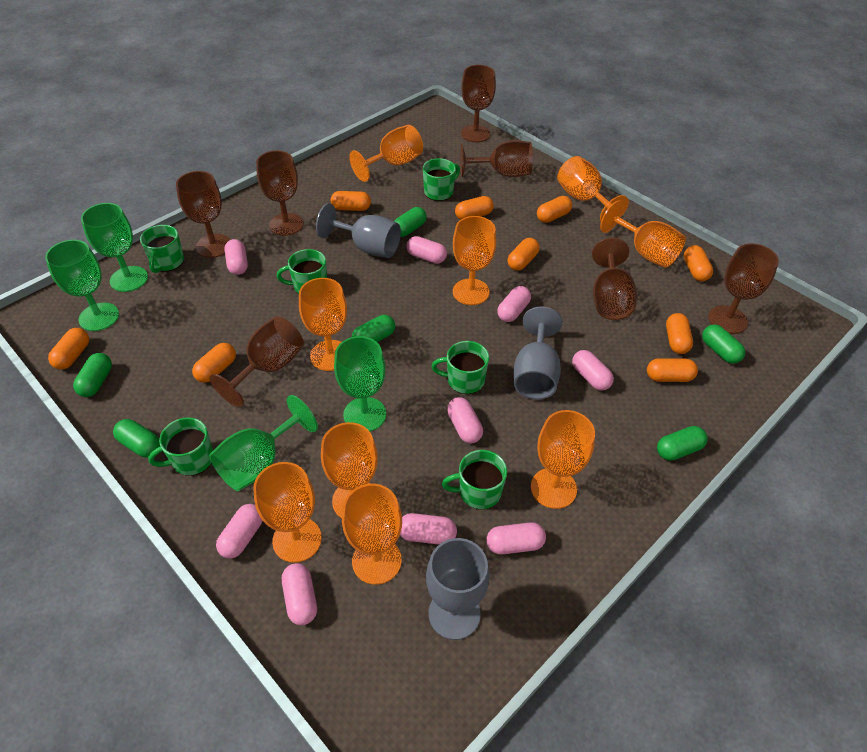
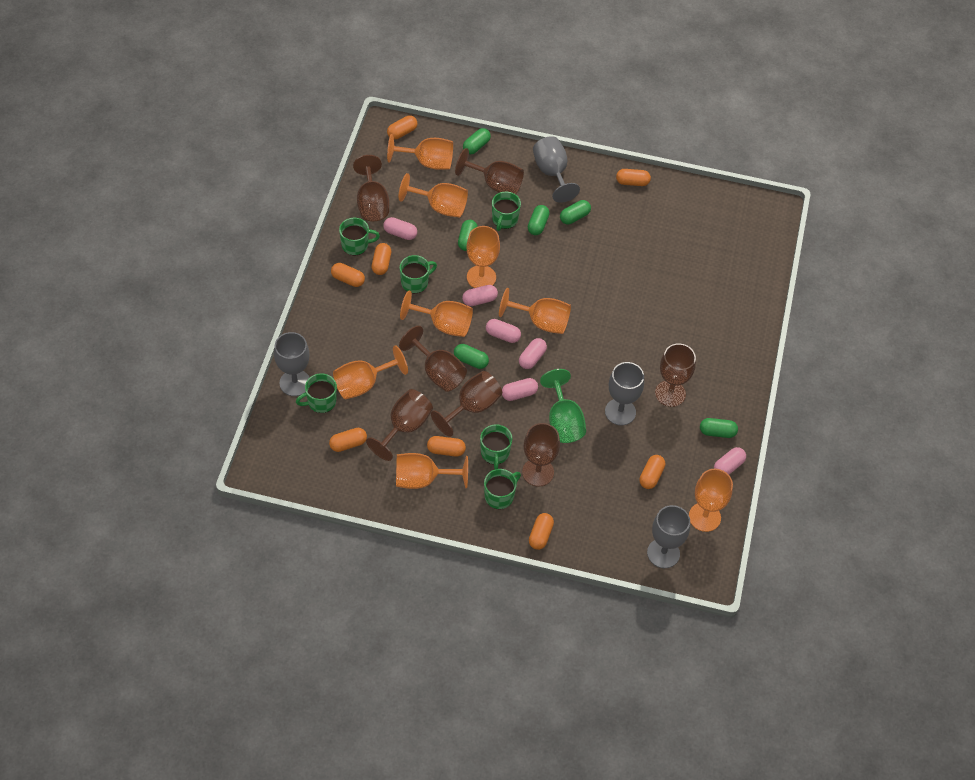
green goblet: 4 -> 1
grey goblet: 3 -> 4
orange capsule: 9 -> 8
orange goblet: 9 -> 8
pink capsule: 9 -> 6

